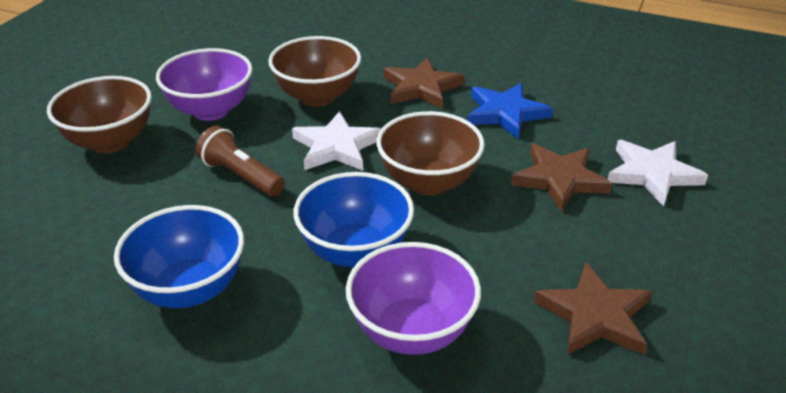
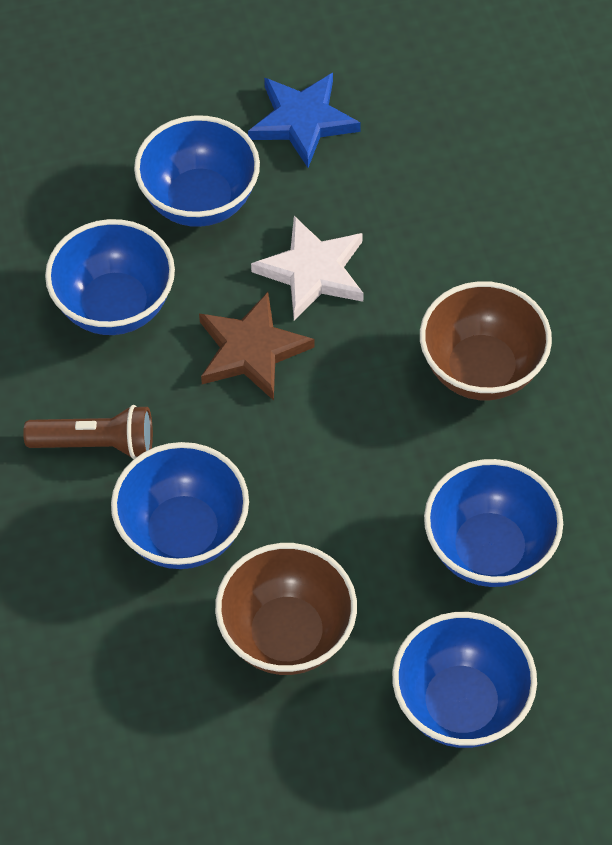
blue bowl: 2 -> 5
brown bowl: 3 -> 2
brown star: 3 -> 1
purple bowl: 2 -> 0
white star: 2 -> 1

